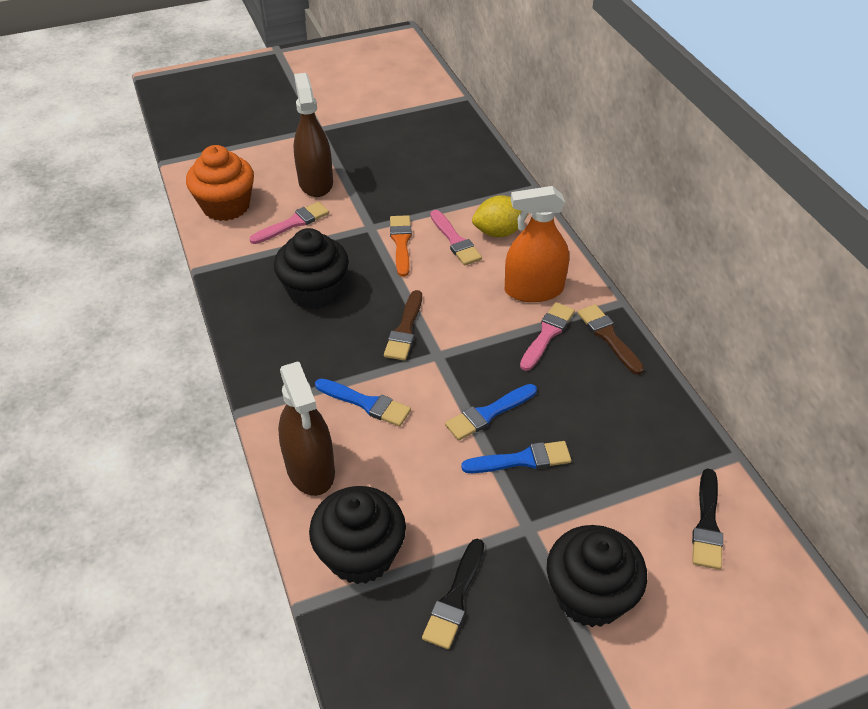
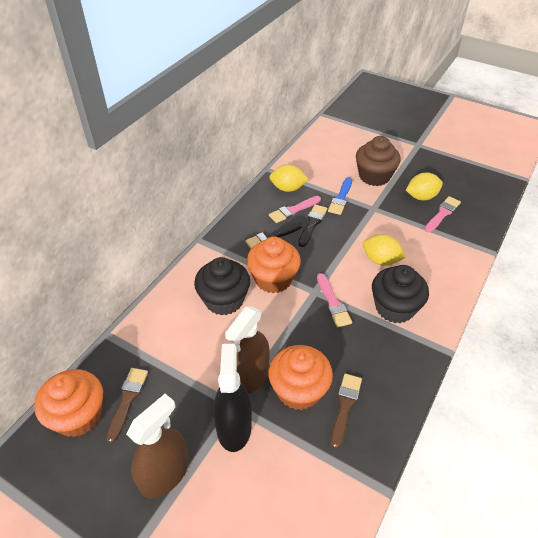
black cupcake: 3 -> 2
black spray bottle: 0 -> 1
blue brush: 3 -> 1
brown cupcake: 0 -> 1
orange brush: 1 -> 0
orange cupcake: 1 -> 3
orange spray bottle: 1 -> 0
yellow lemon: 1 -> 3

